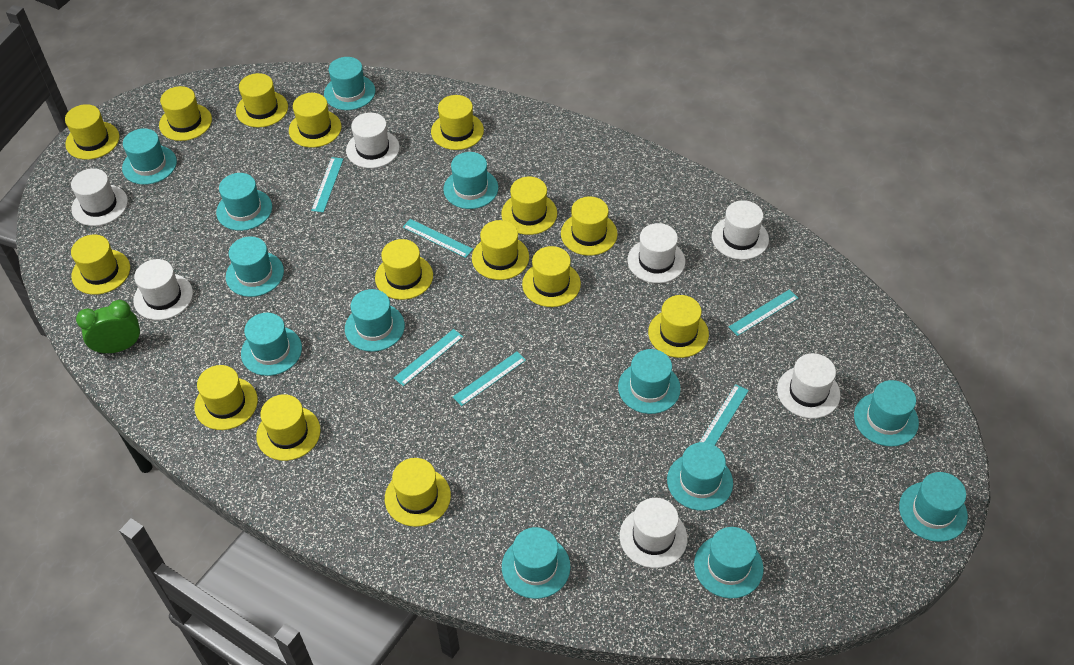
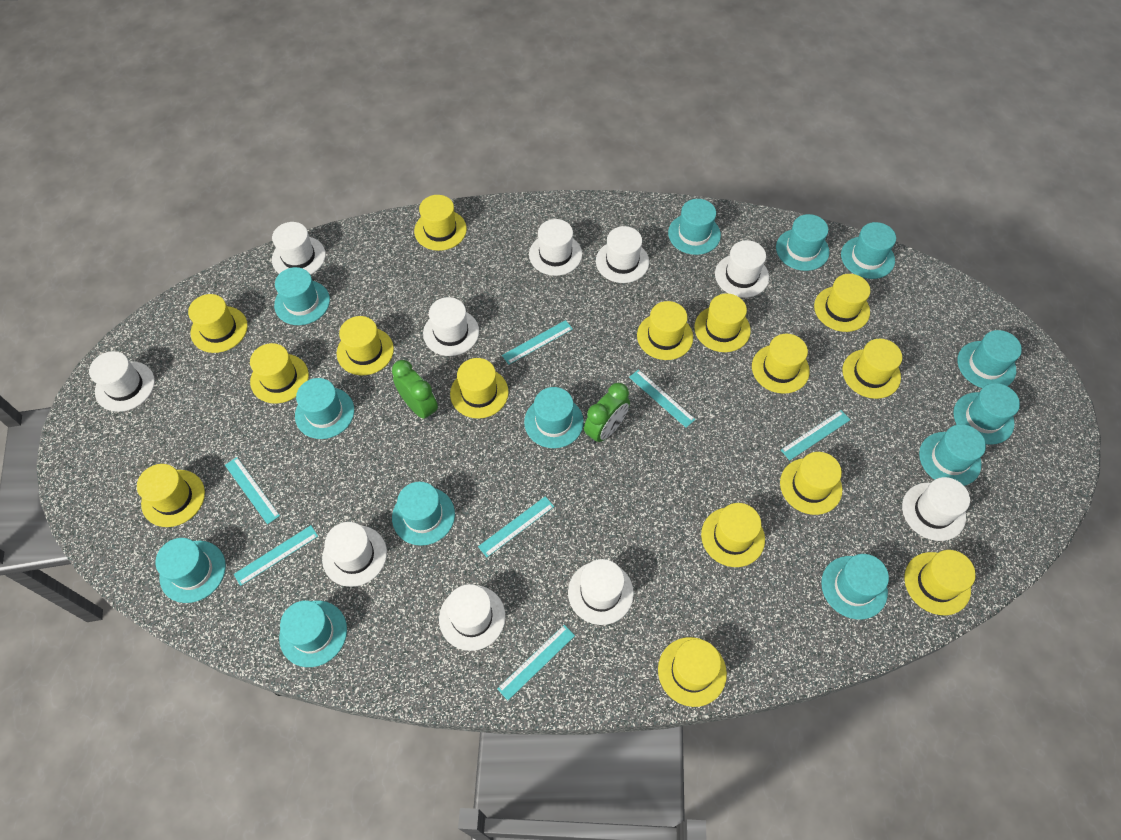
green clock: 1 -> 2
turquoise ruler: 6 -> 7
white hat: 7 -> 10

